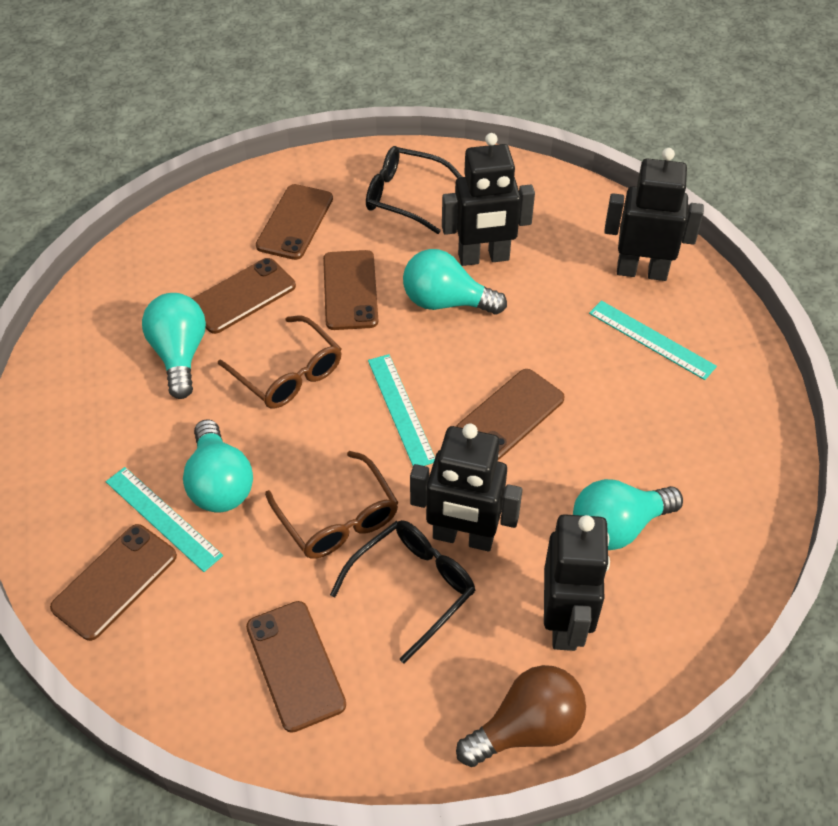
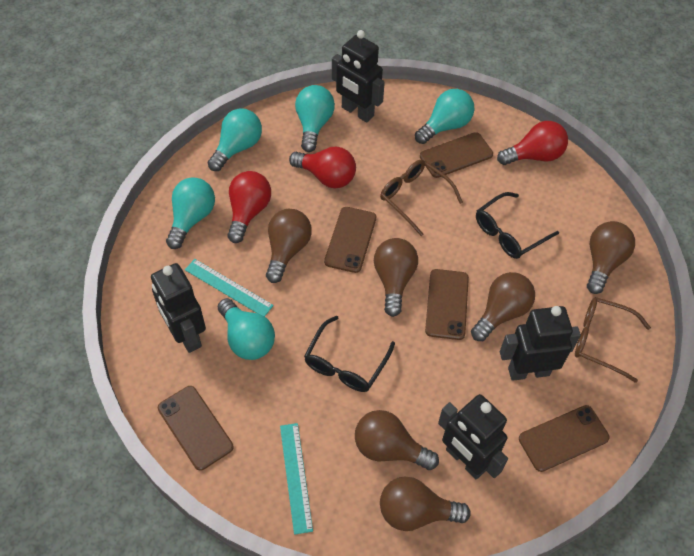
brown light bulb: 1 -> 6
brown phone: 6 -> 5
red light bulb: 0 -> 3
turquoise light bulb: 4 -> 5
turquoise ruler: 3 -> 2

